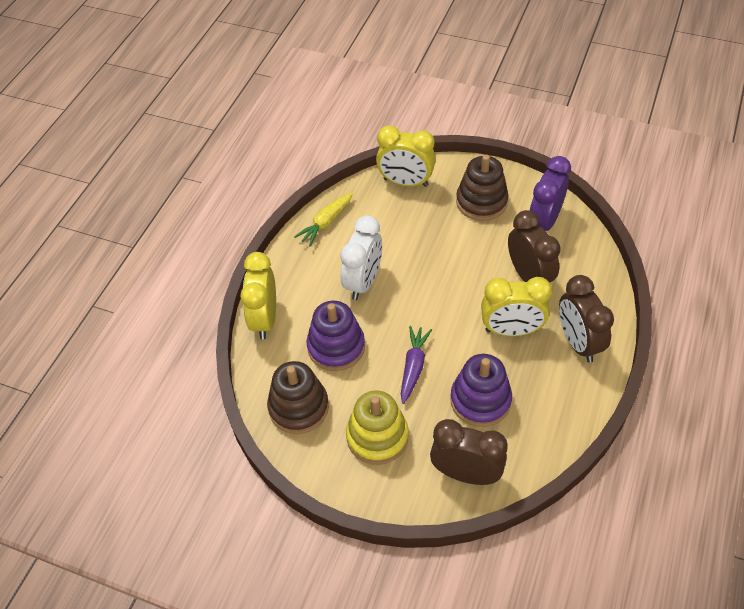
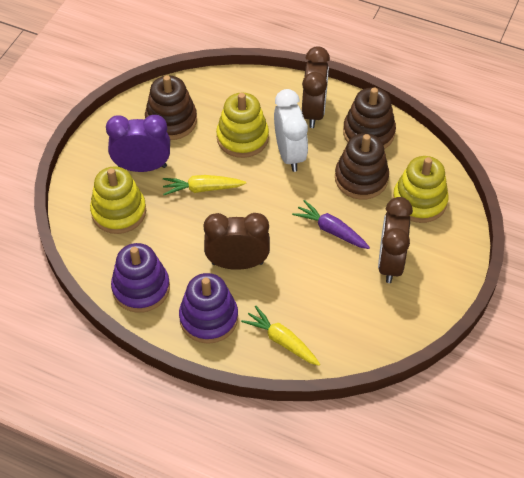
brown stacking toy: 2 -> 3
yellow carrot: 1 -> 2
yellow clock: 3 -> 0
yellow stacking toy: 1 -> 3

